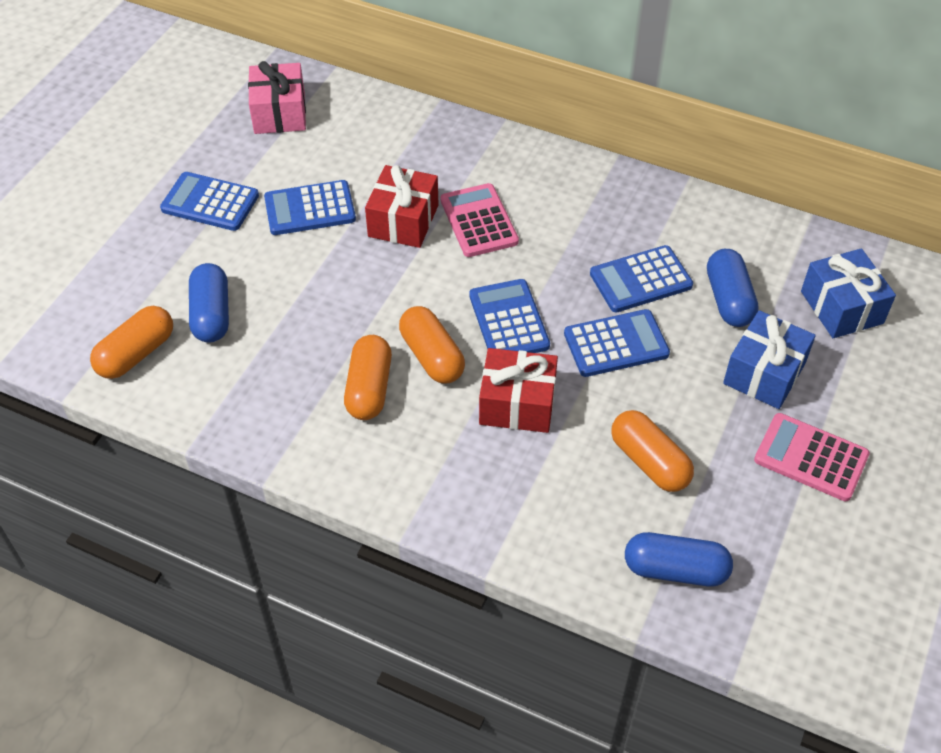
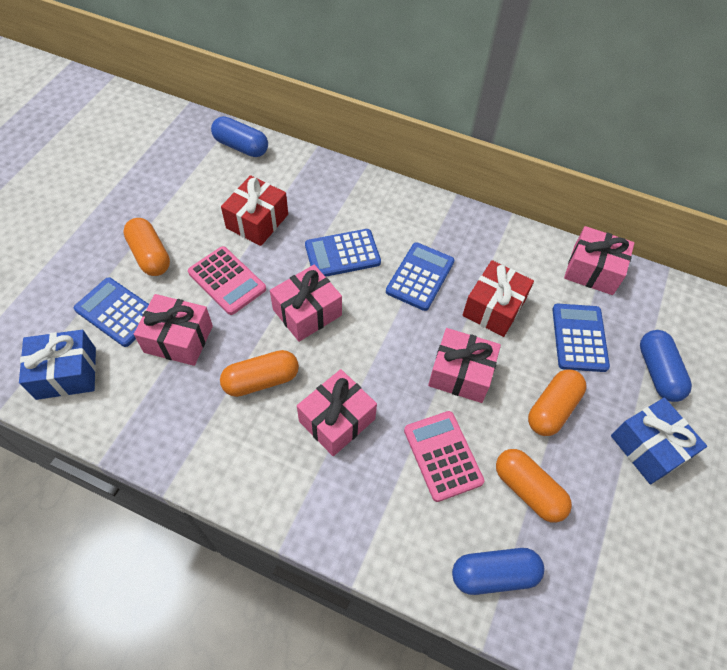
blue calculator: 5 -> 4
pink gift: 1 -> 5

